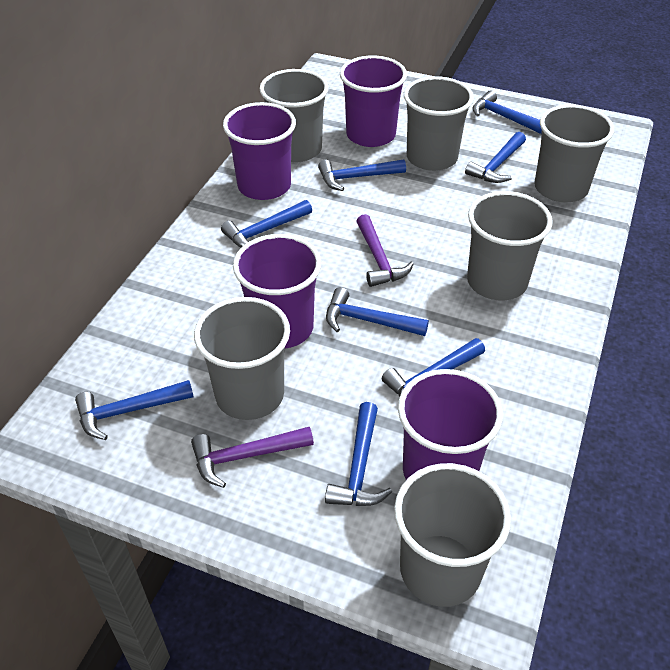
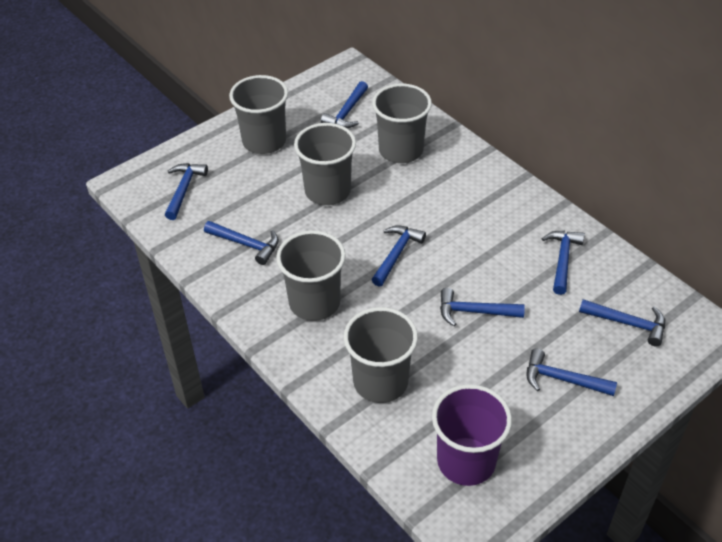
grey cup: 6 -> 5
purple cup: 4 -> 1
purple hammer: 2 -> 0

